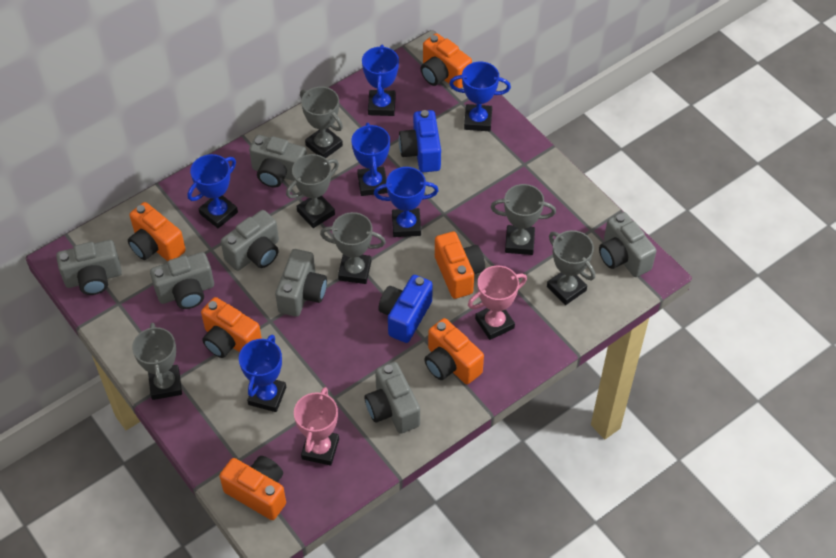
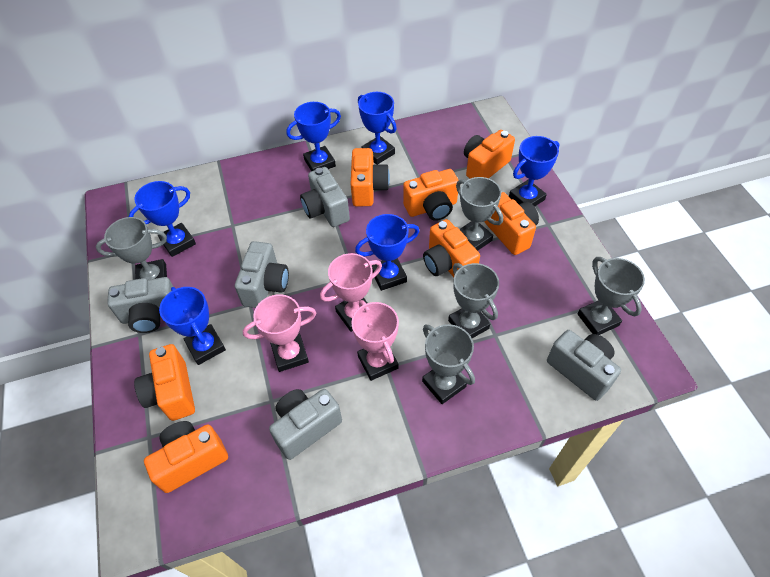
blue camera: 2 -> 0
grey camera: 7 -> 5
grey trophy: 6 -> 5
orange camera: 6 -> 7
pink trophy: 2 -> 3

